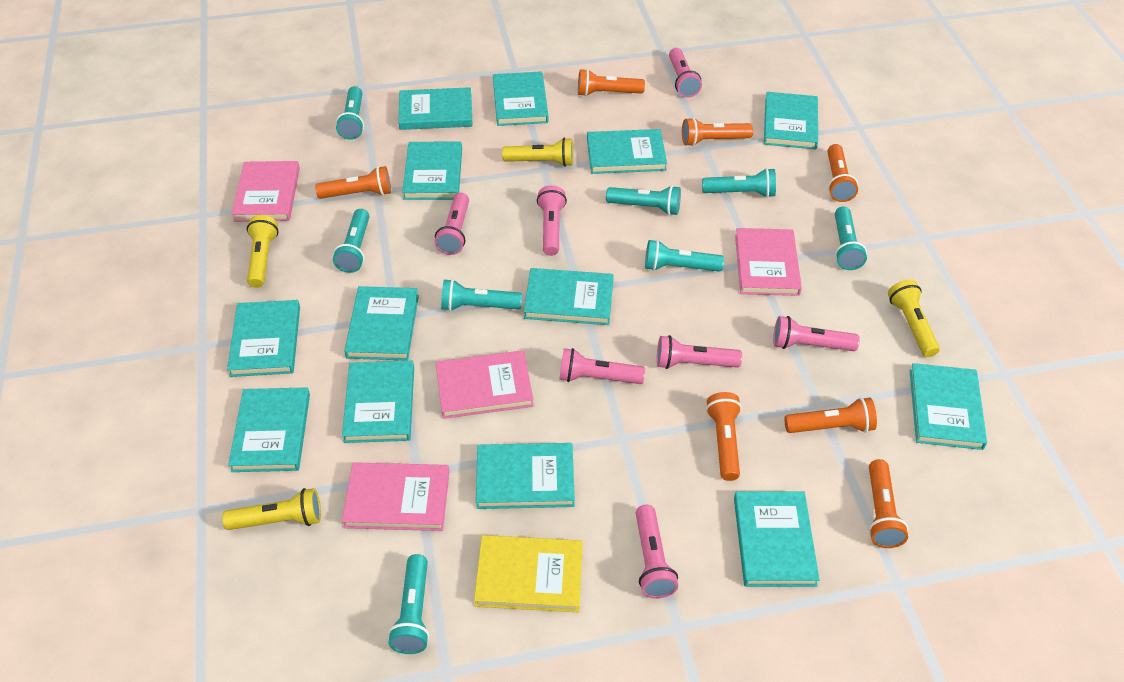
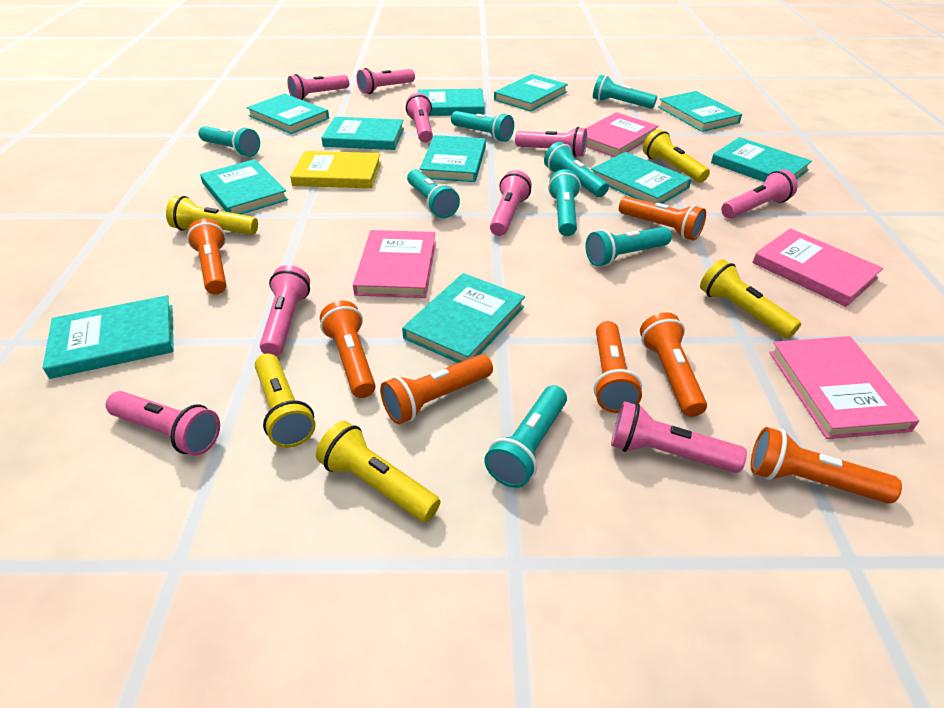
pink flashlight: 7 -> 9
turquoise book: 13 -> 11
yellow flashlight: 4 -> 5

